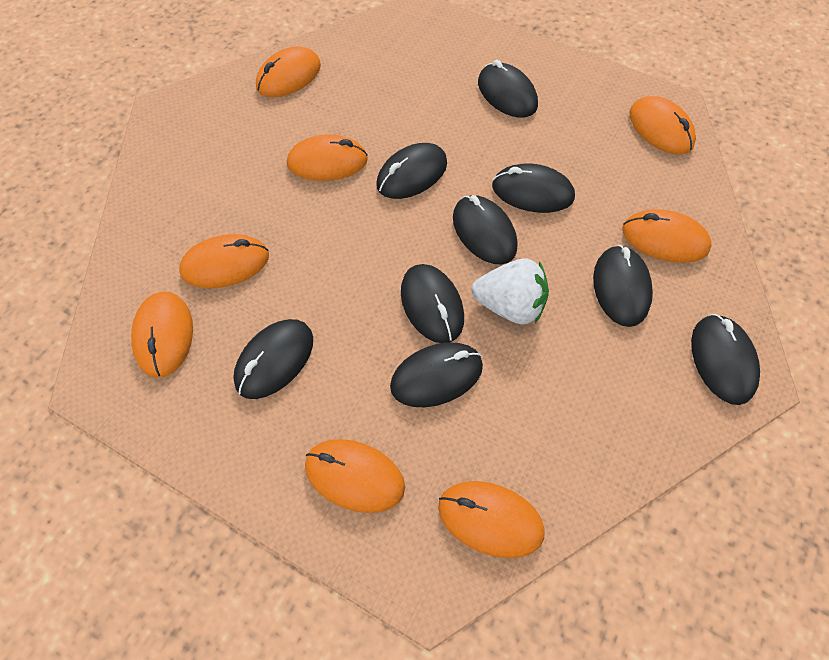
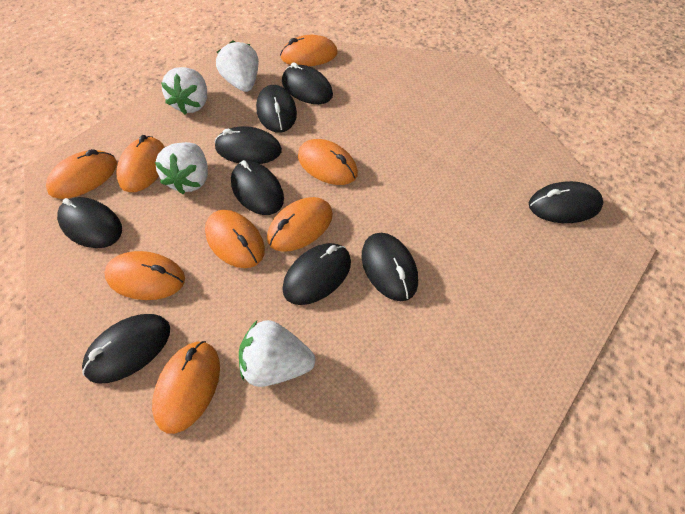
white strawberry: 1 -> 4

